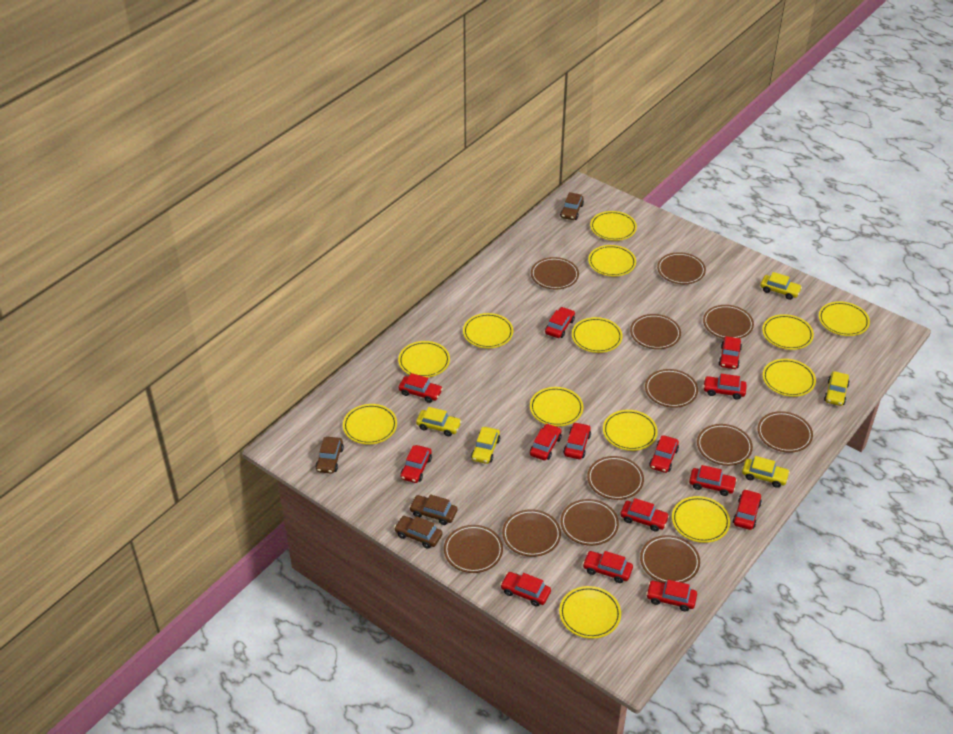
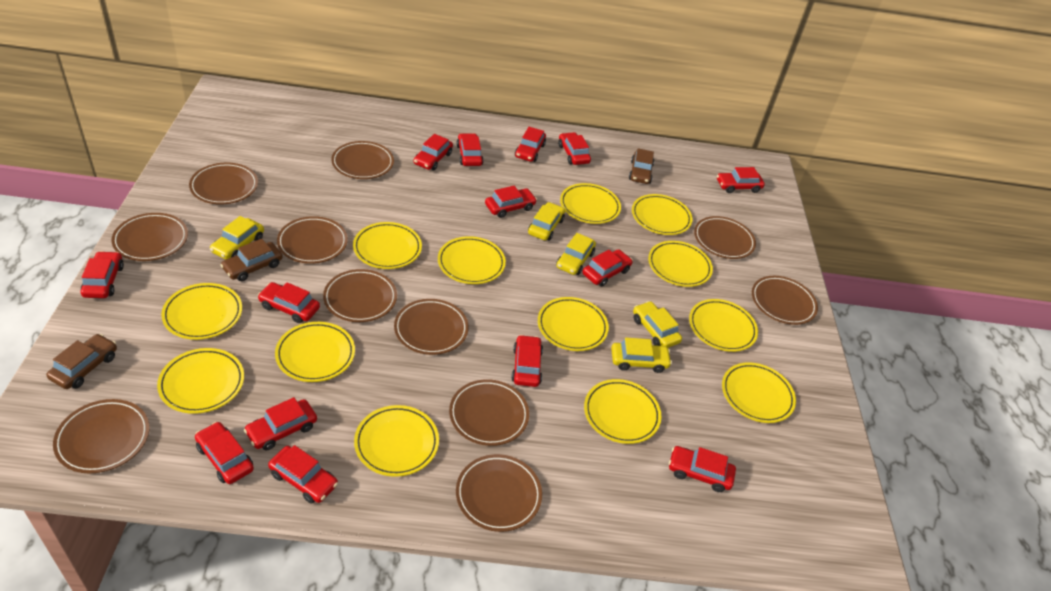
brown car: 4 -> 3
brown plate: 12 -> 11

